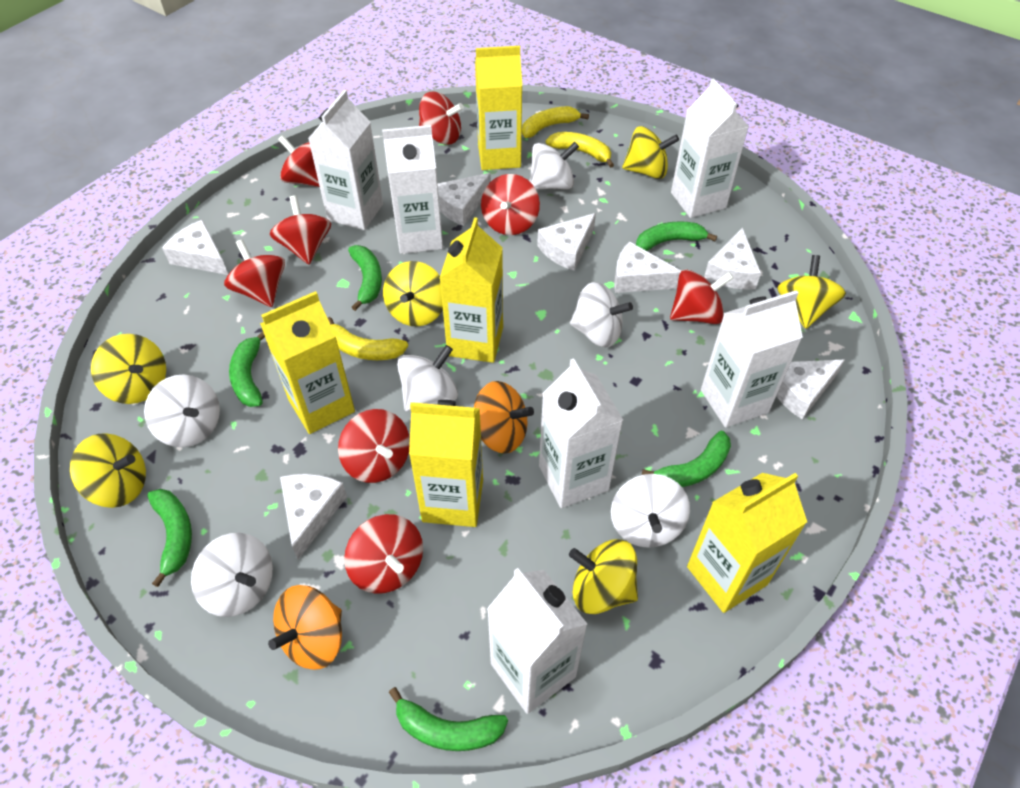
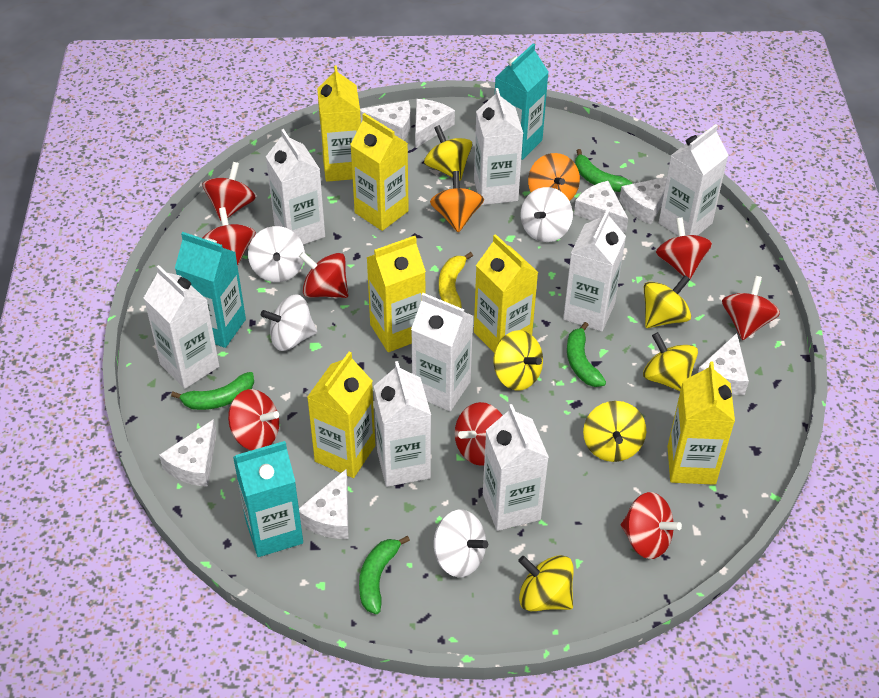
green banana: 6 -> 4
turquoise carton: 0 -> 3
white carton: 6 -> 8
white spinning top: 6 -> 4
yellow banana: 3 -> 1
yellow carton: 5 -> 6

